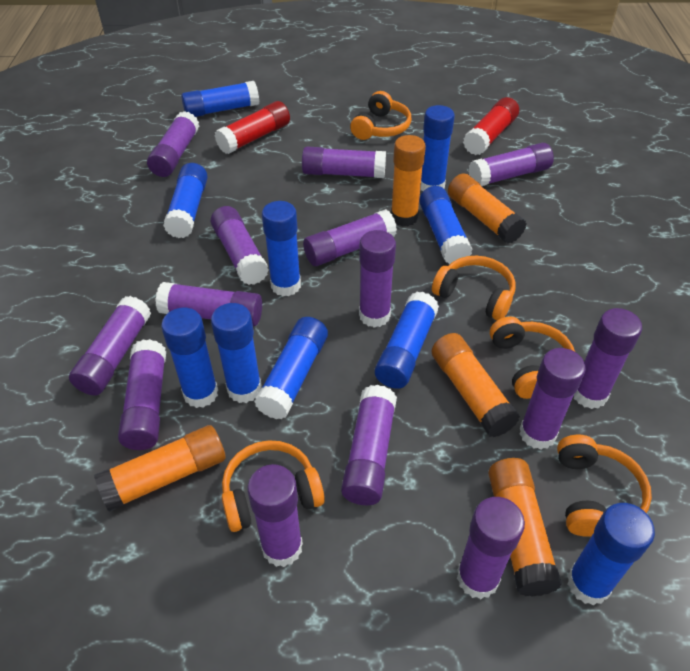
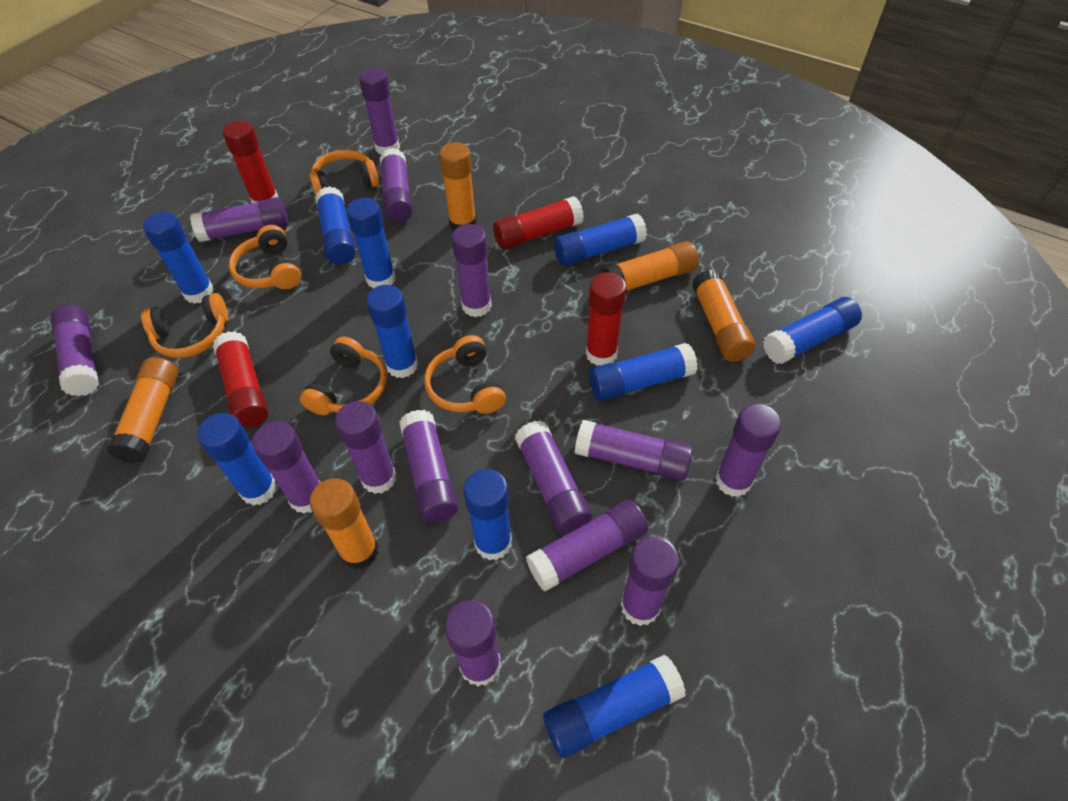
red glue stick: 2 -> 4

